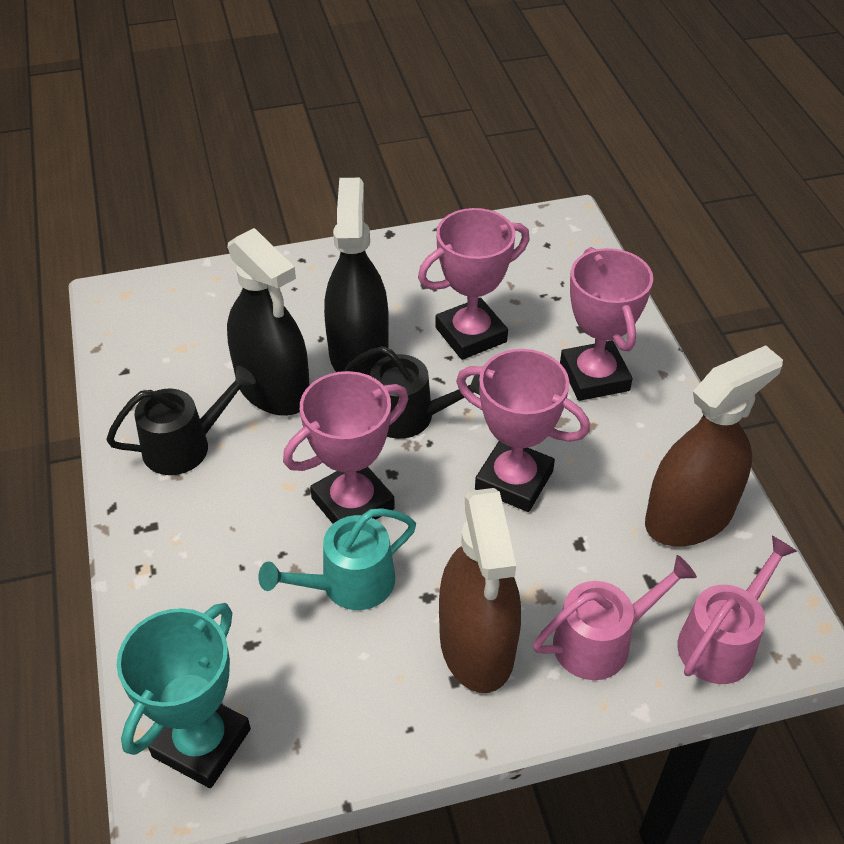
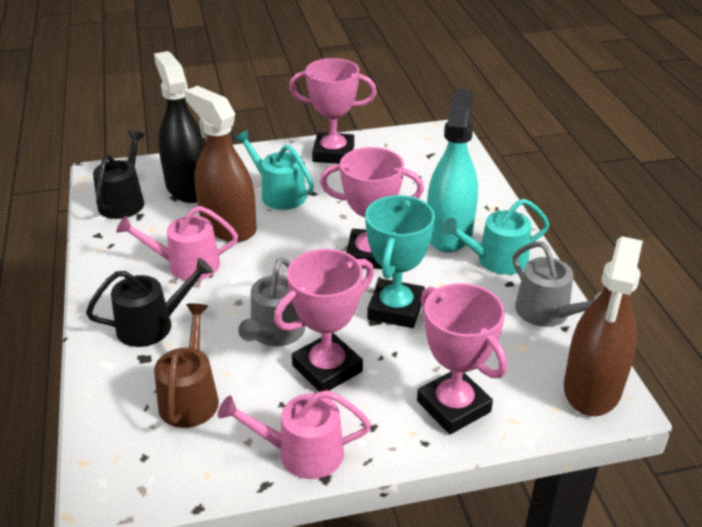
black spray bottle: 2 -> 1
brown watering can: 0 -> 1
grey watering can: 0 -> 2
turquoise spray bottle: 0 -> 1
turquoise watering can: 1 -> 2

